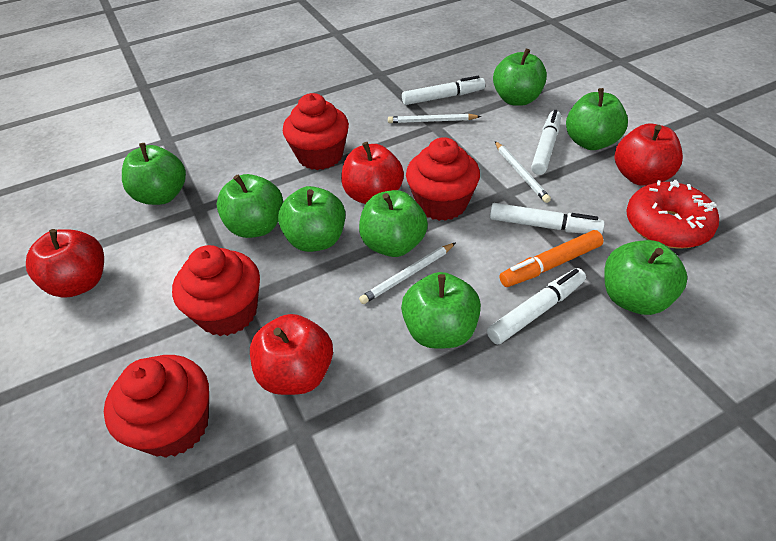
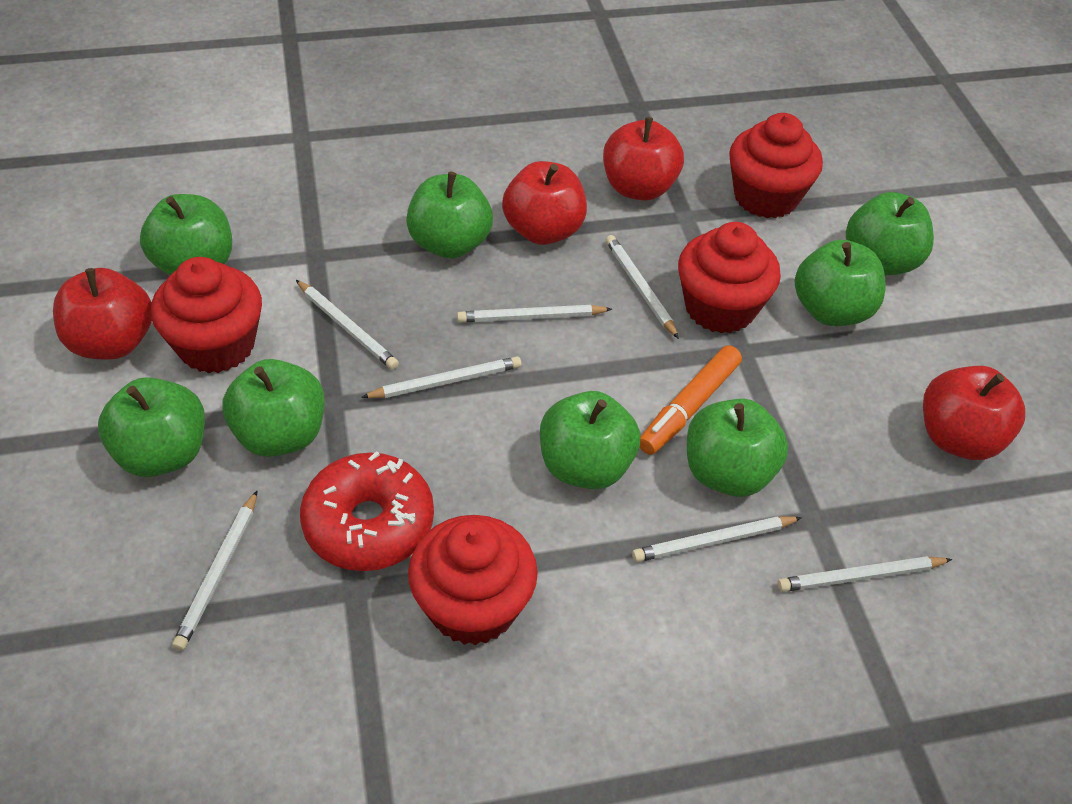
white marker: 4 -> 0
white pencil: 3 -> 7

